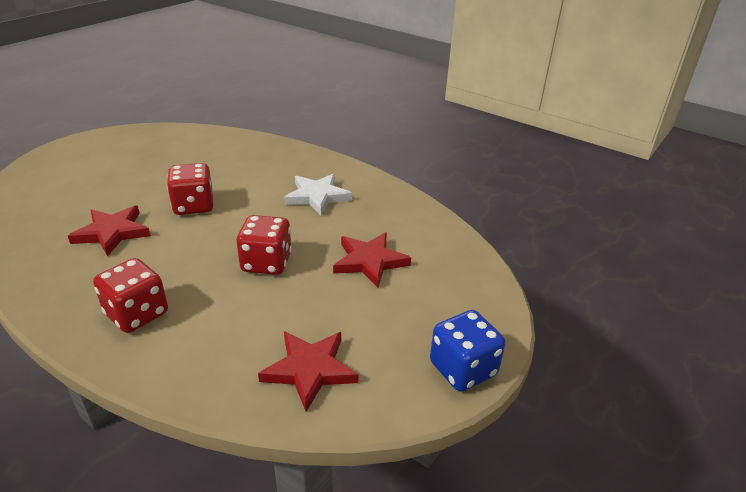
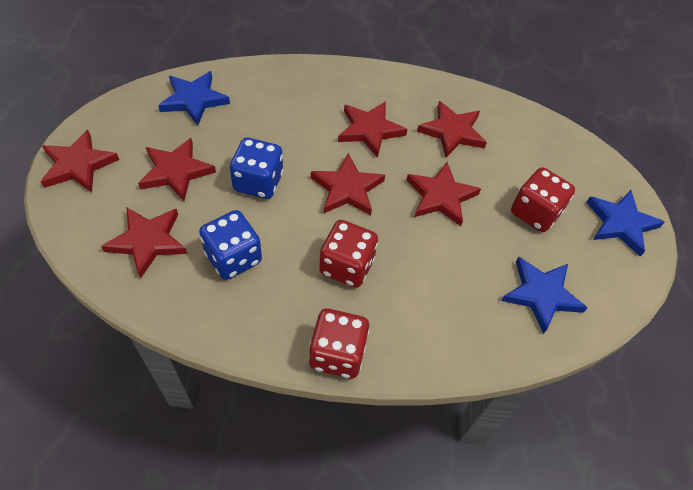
blue dice: 1 -> 2
blue star: 0 -> 3
red star: 3 -> 7
white star: 1 -> 0

